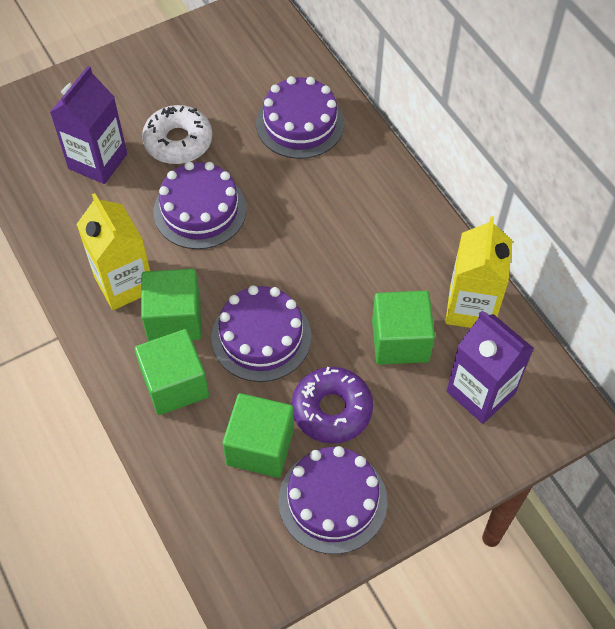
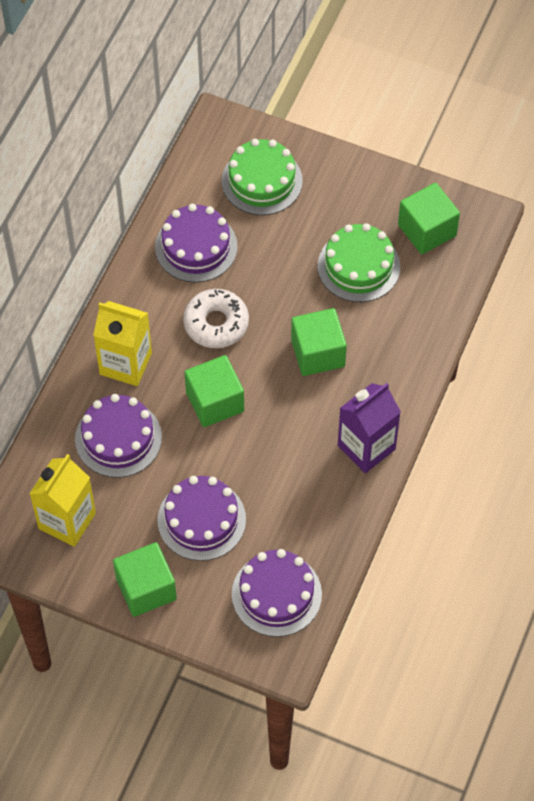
green cake: 0 -> 2
purple carton: 2 -> 1
purple donut: 1 -> 0

